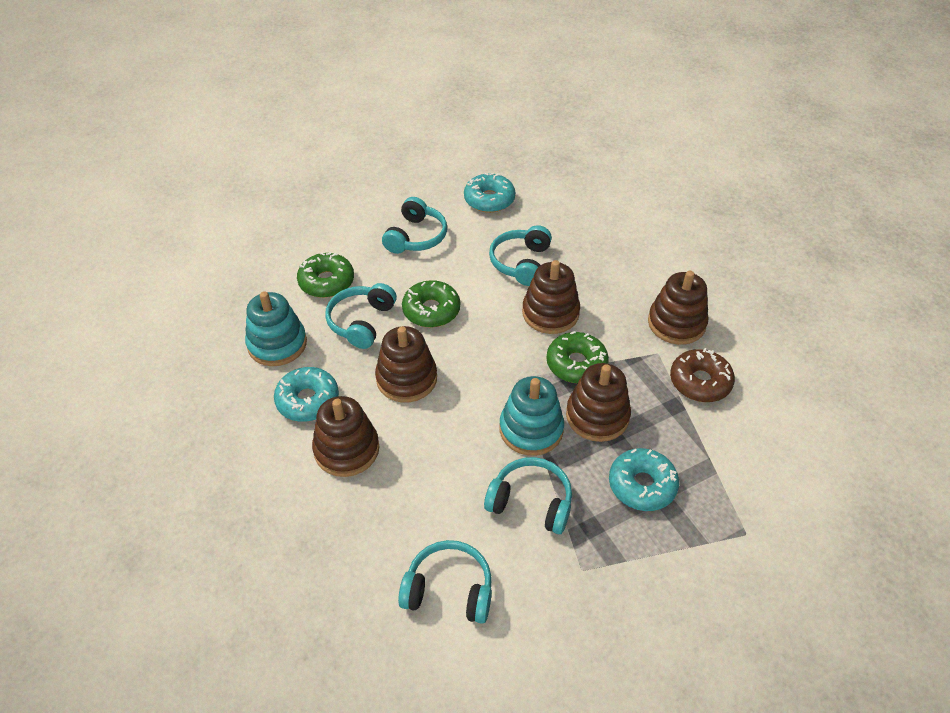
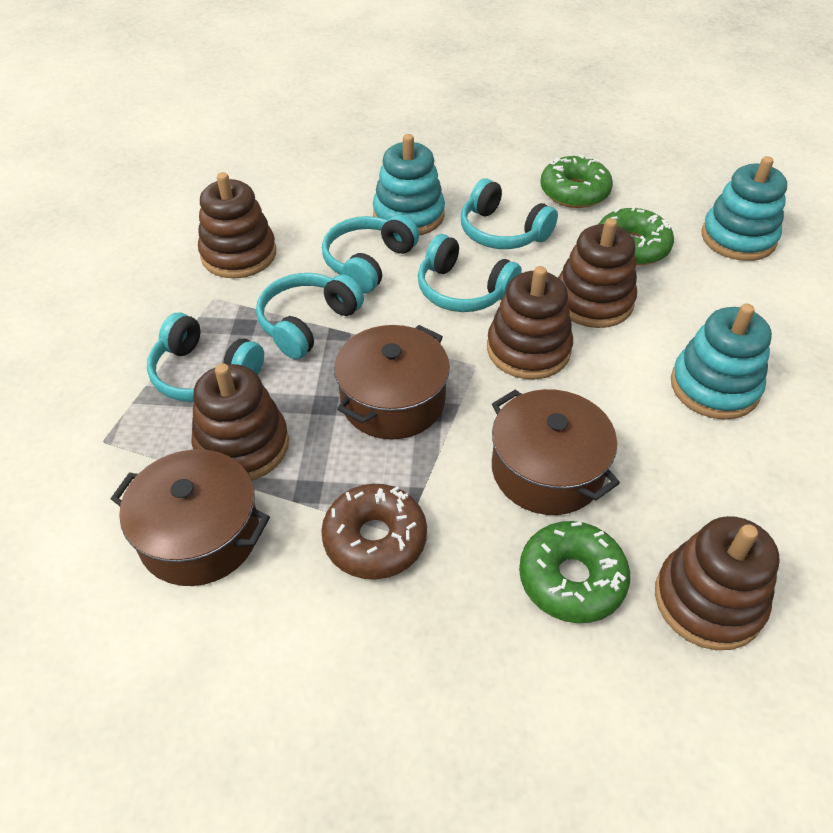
brown pot: 0 -> 3
turquoise donut: 3 -> 0
turquoise stacking toy: 2 -> 3

